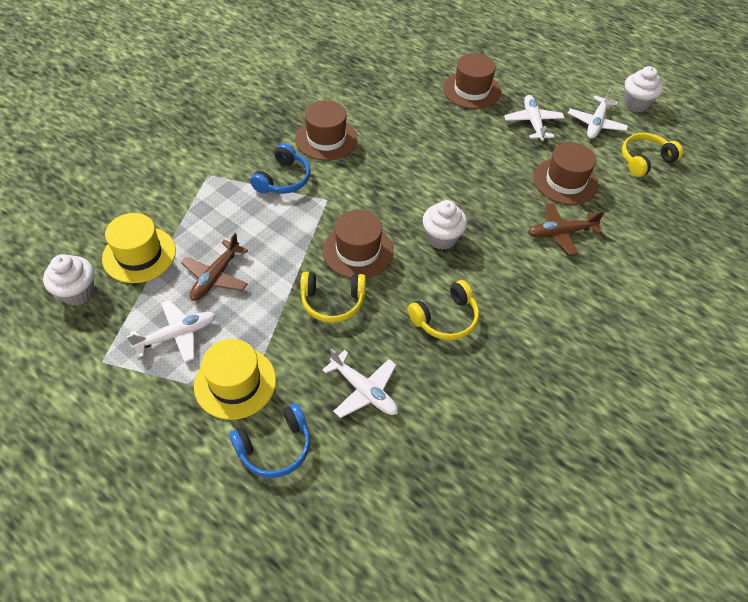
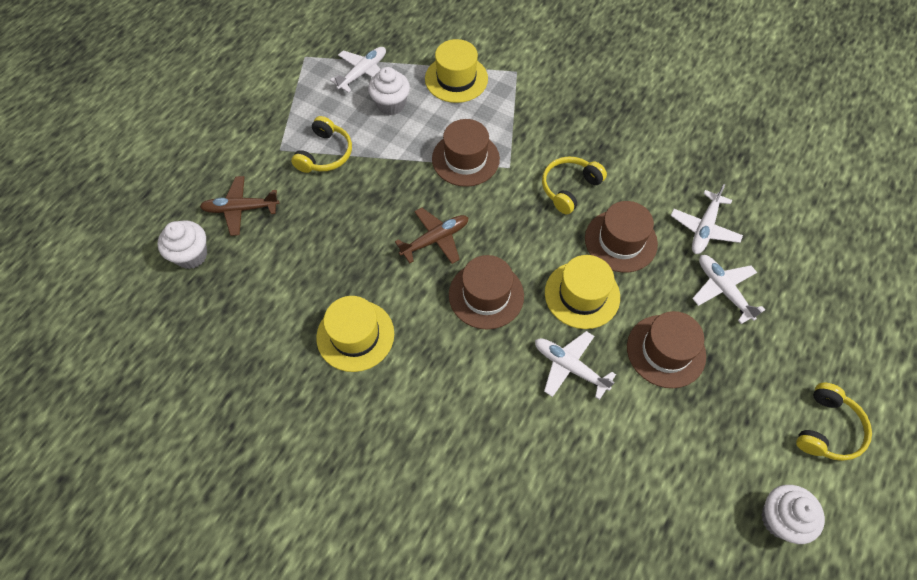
blue headphones: 2 -> 0
yellow hat: 2 -> 3

